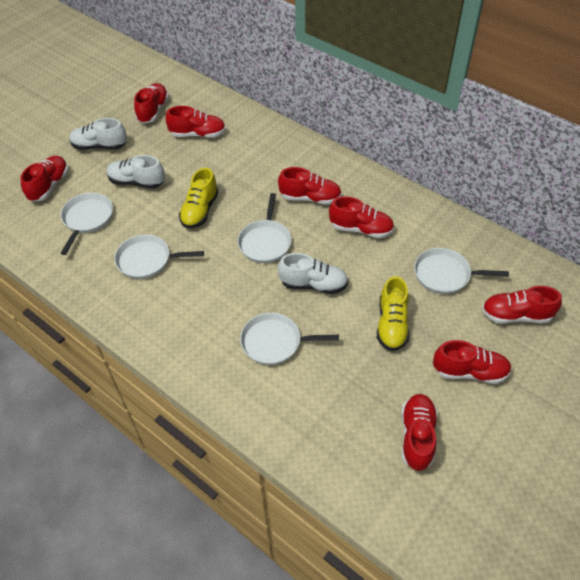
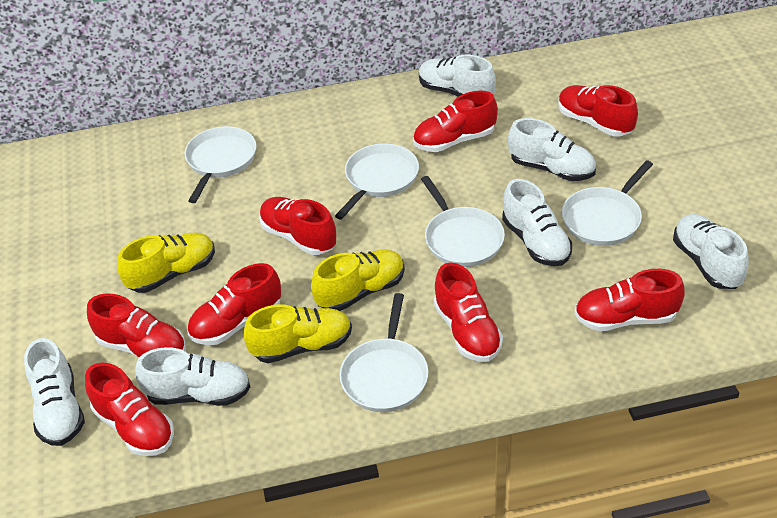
white shoe: 3 -> 6
yellow shoe: 2 -> 3

